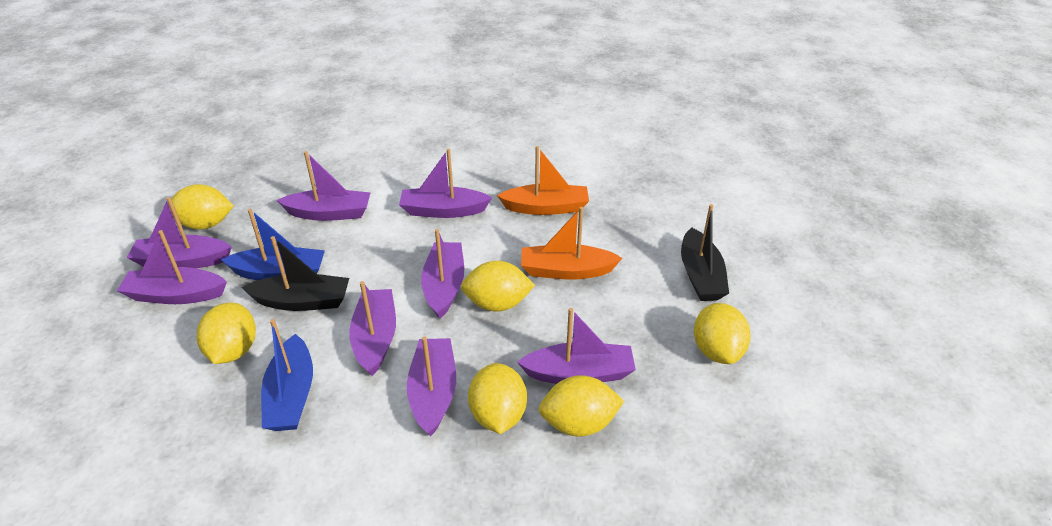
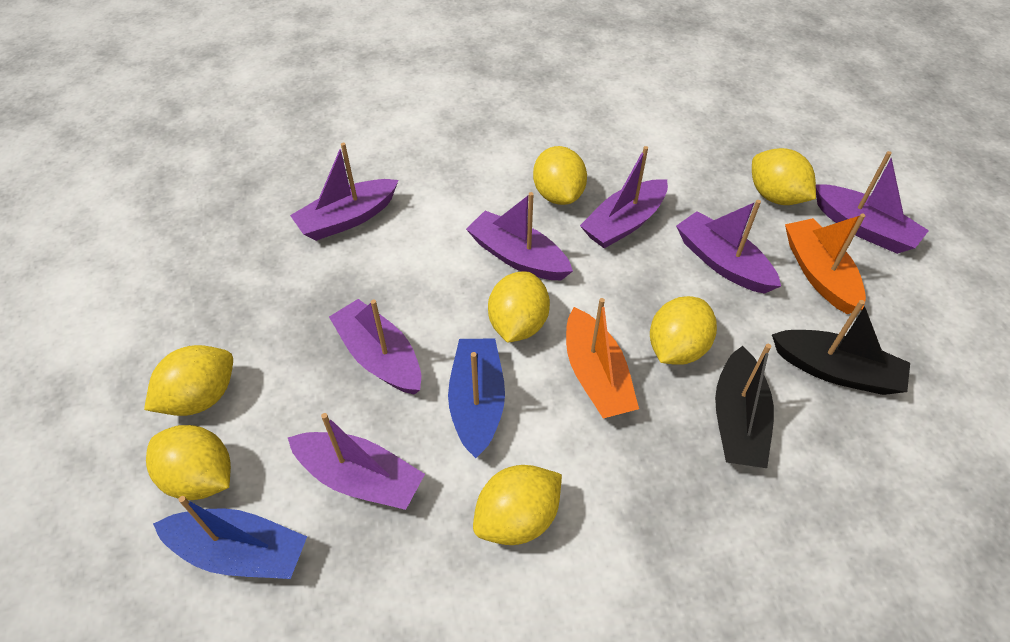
purple boat: 8 -> 7
yellow lemon: 6 -> 7

